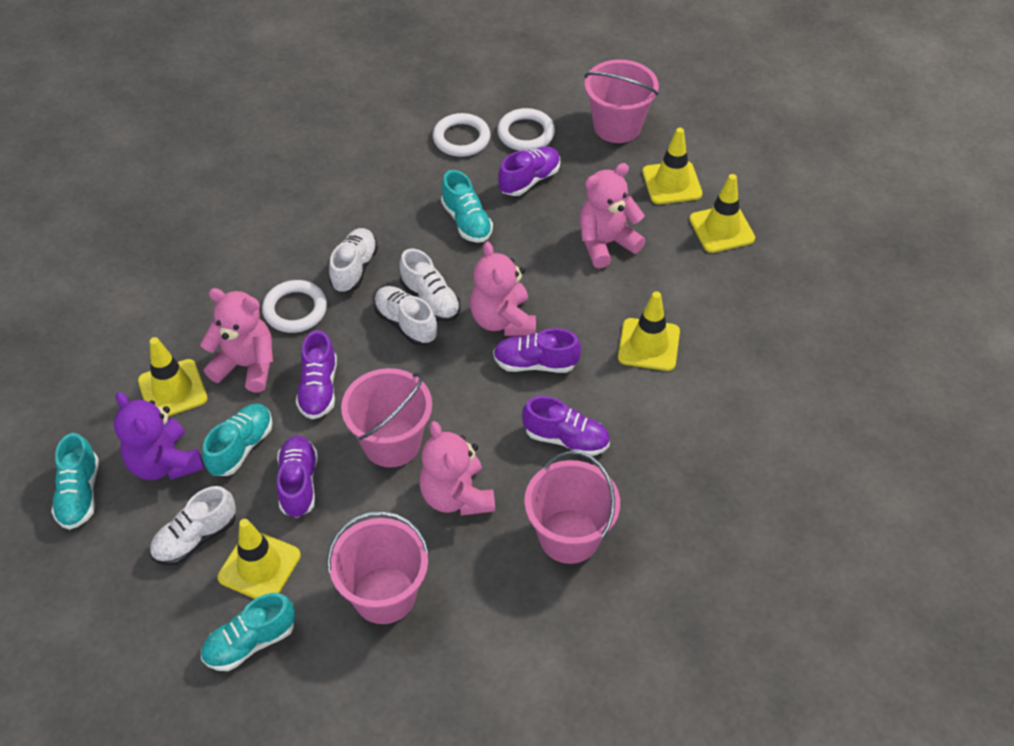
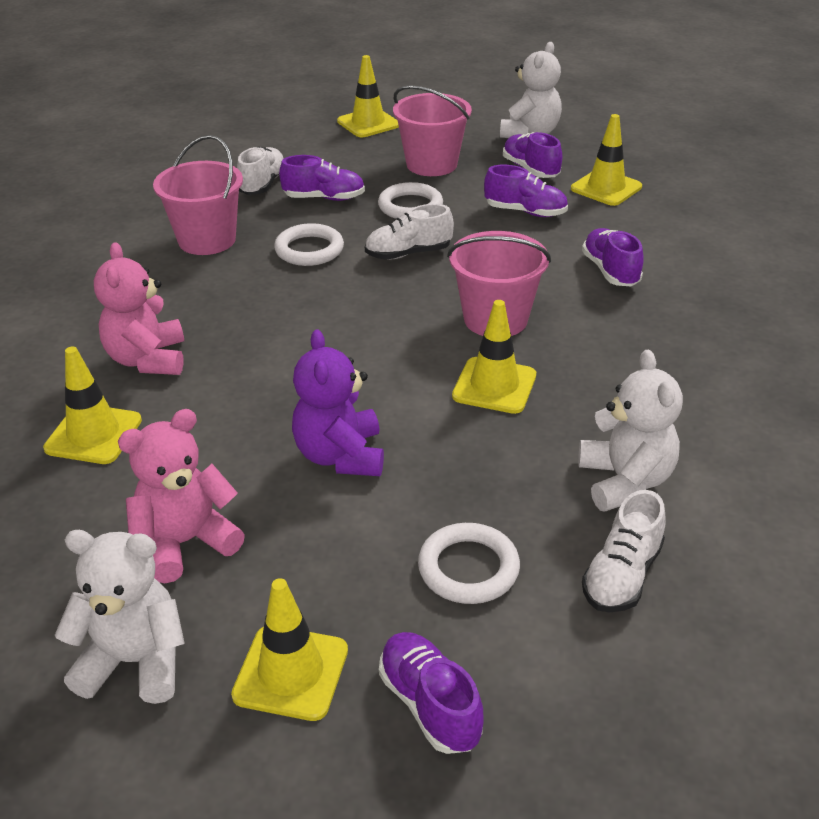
pink bucket: 4 -> 3
pink teddy bear: 4 -> 2
turquoise shoe: 4 -> 0
white shoe: 4 -> 3
white teddy bear: 0 -> 3

